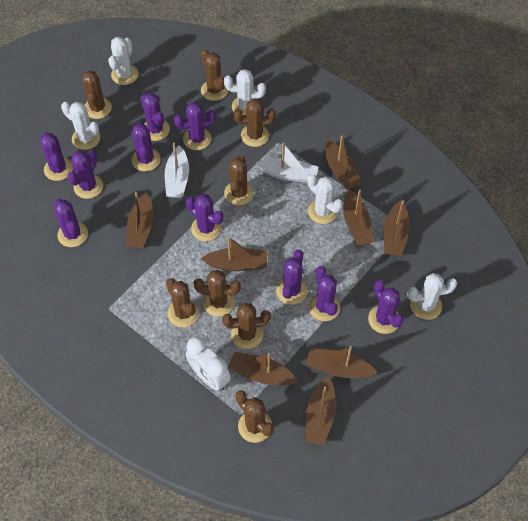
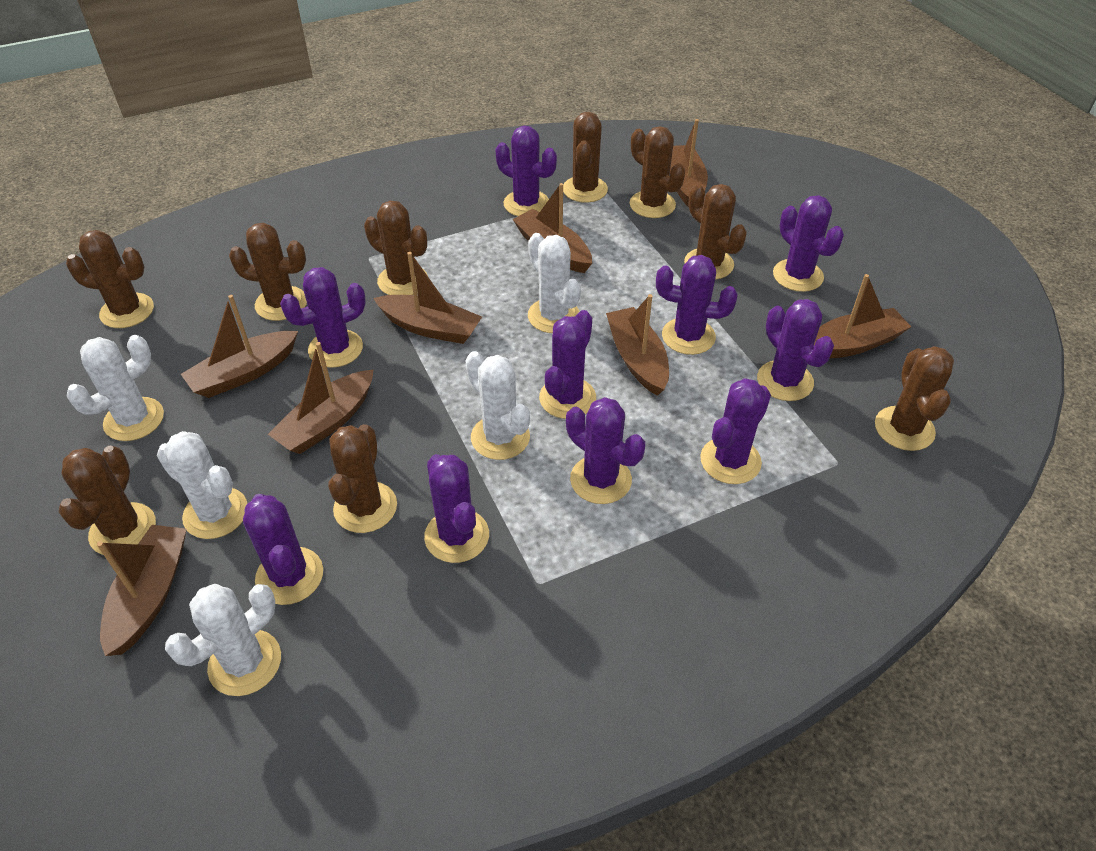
brown cactus: 8 -> 9
white boat: 2 -> 0
white clock: 1 -> 0

